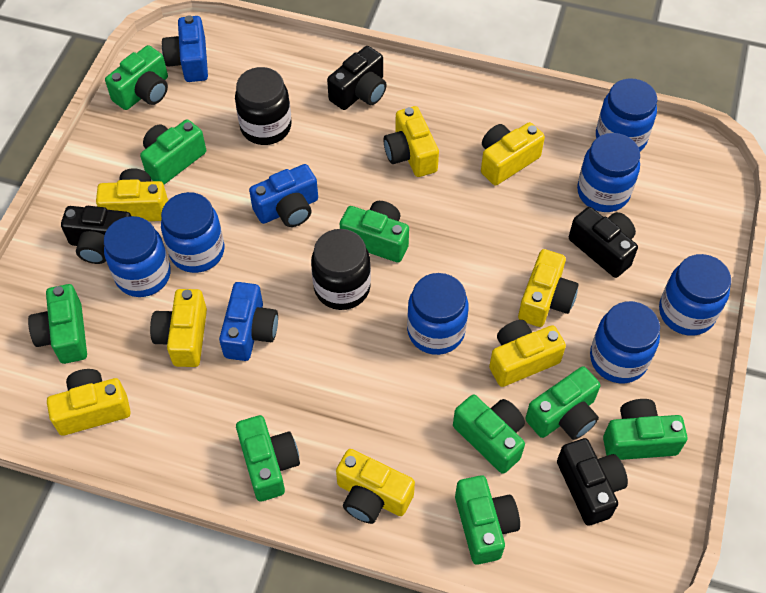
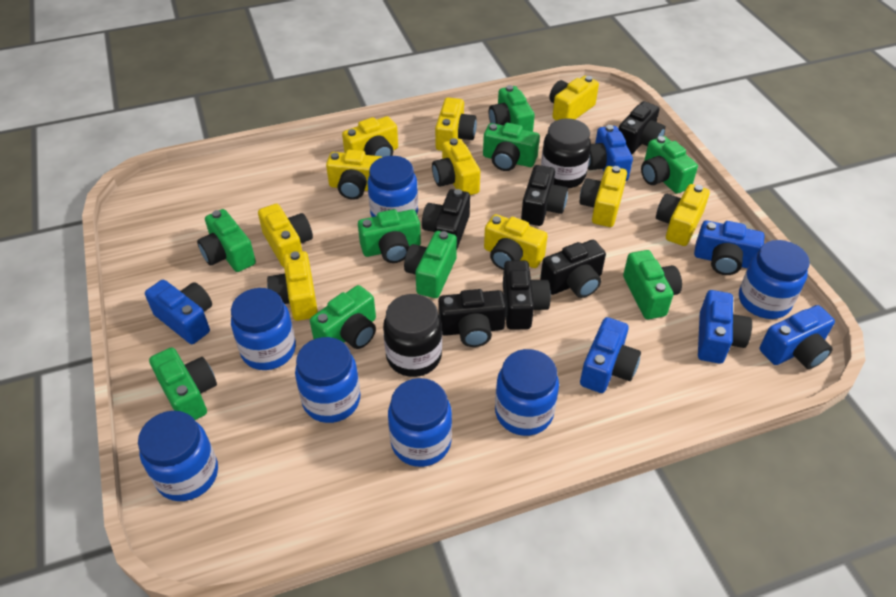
black camera: 4 -> 6
blue camera: 3 -> 6
yellow camera: 8 -> 10

